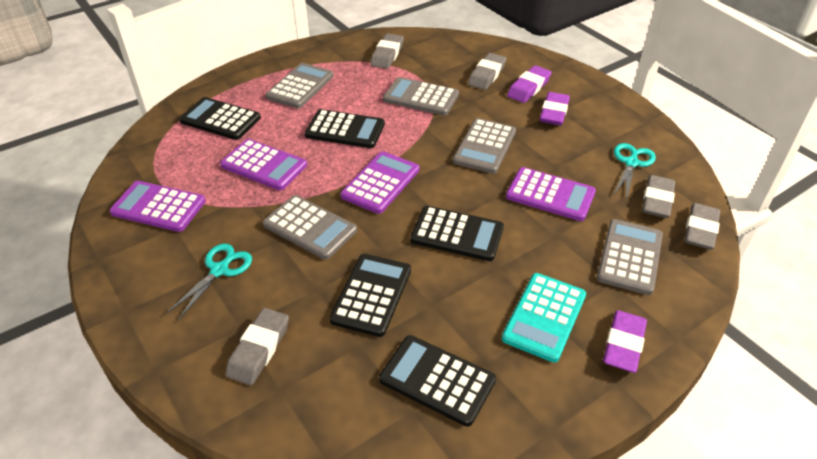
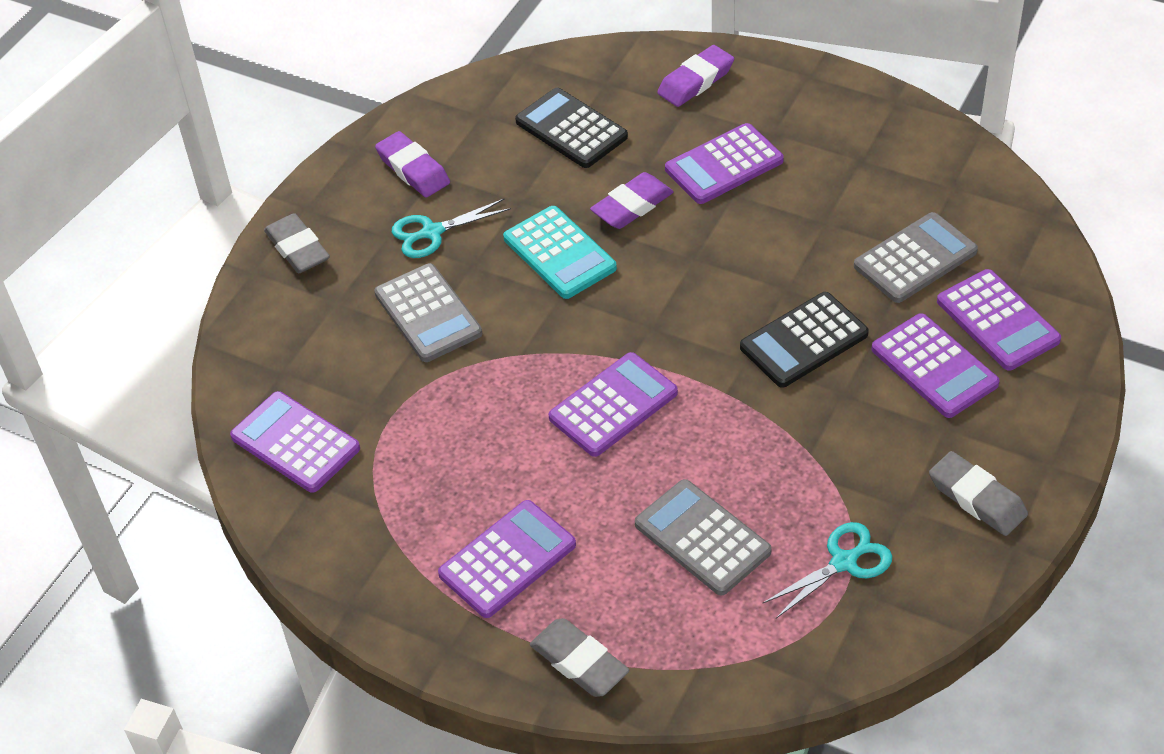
black calculator: 5 -> 2
grey calculator: 5 -> 3
grey eraser: 5 -> 3
purple calculator: 4 -> 6

